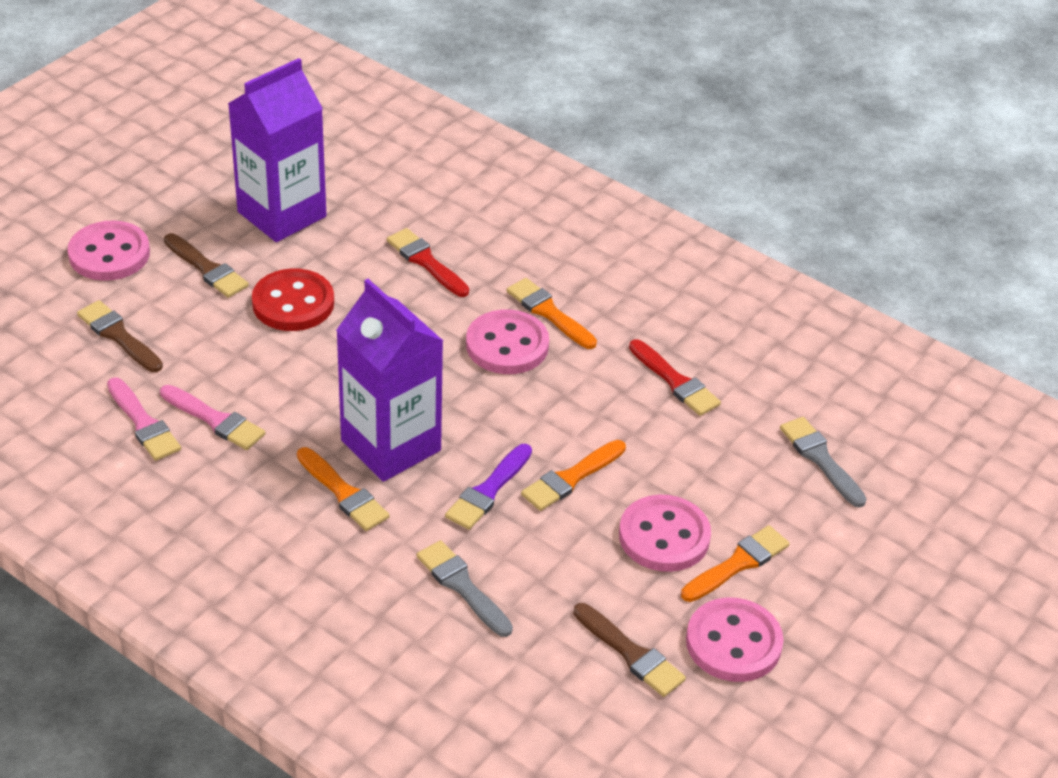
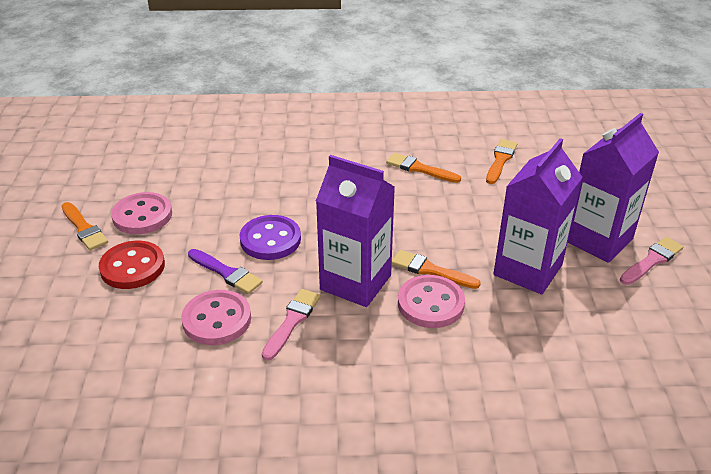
brown brush: 3 -> 0
grey brush: 2 -> 0
pink button: 4 -> 3
purple button: 0 -> 1
purple carton: 2 -> 3
red brush: 2 -> 0

